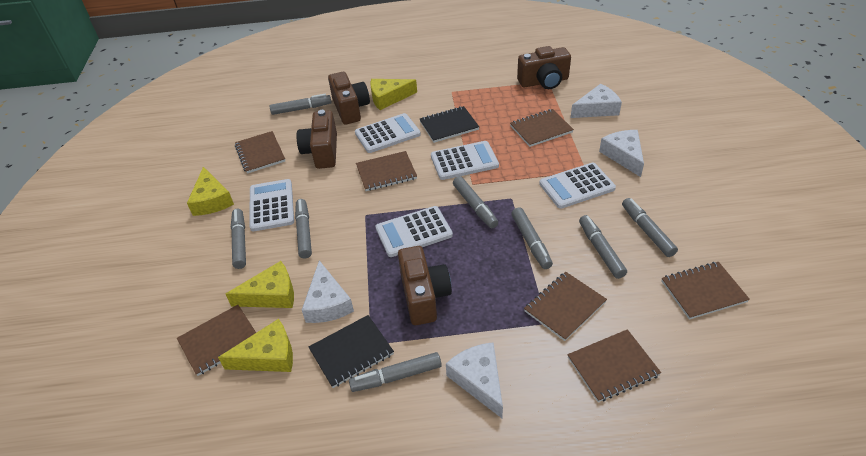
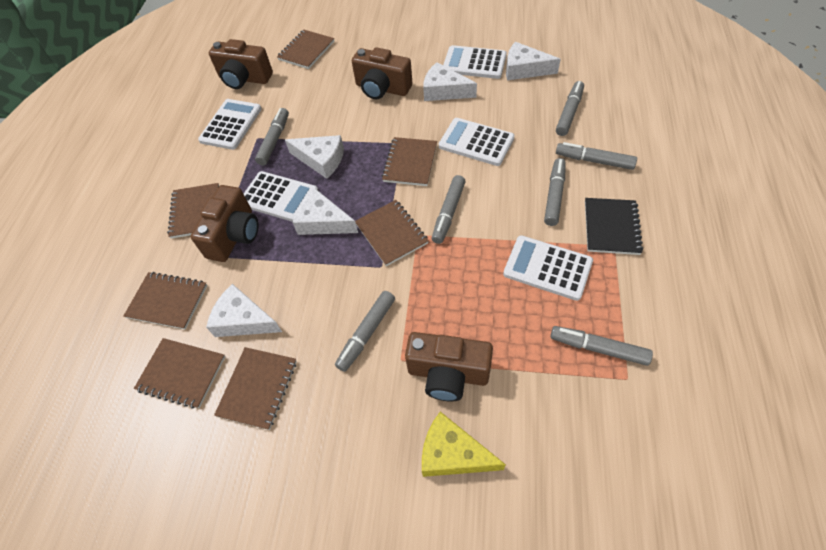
black notebook: 2 -> 1
grey marker: 8 -> 7
white cheese: 4 -> 5
yellow cheese: 4 -> 1

